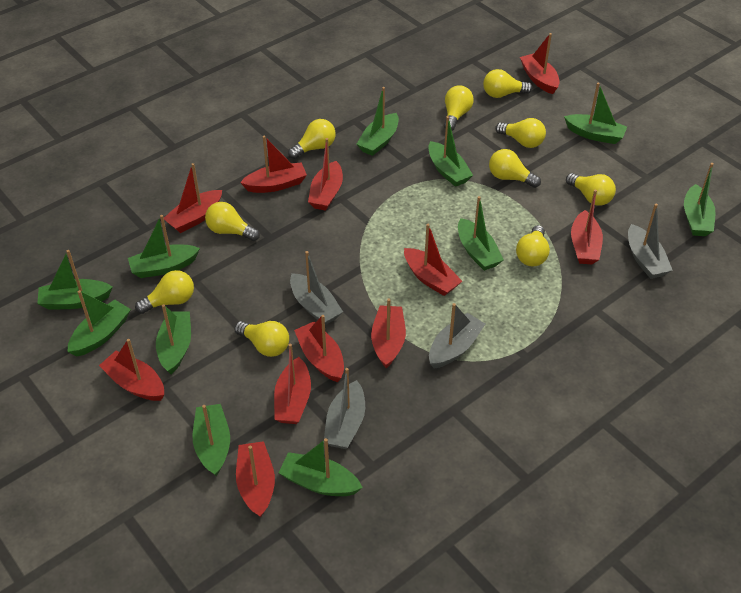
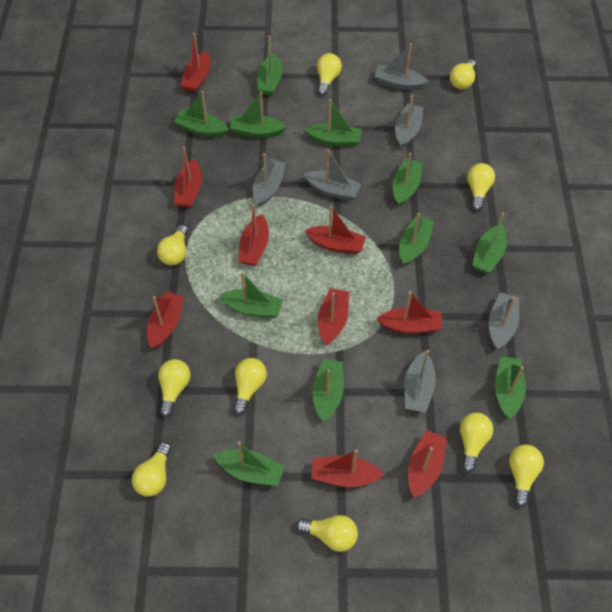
grey boat: 4 -> 6
red boat: 11 -> 9

